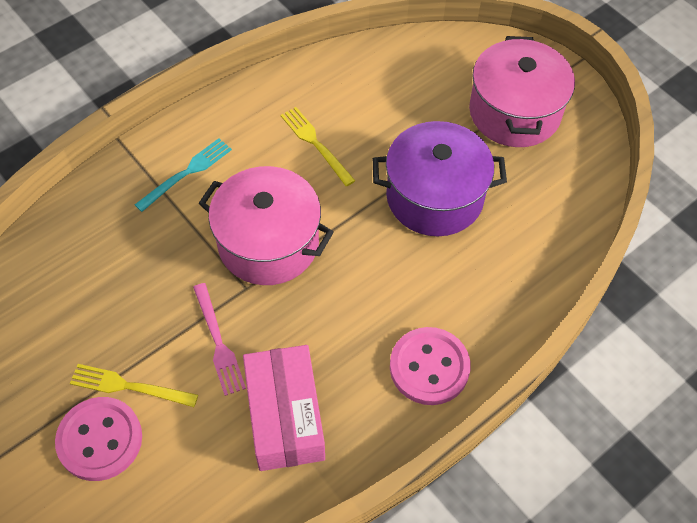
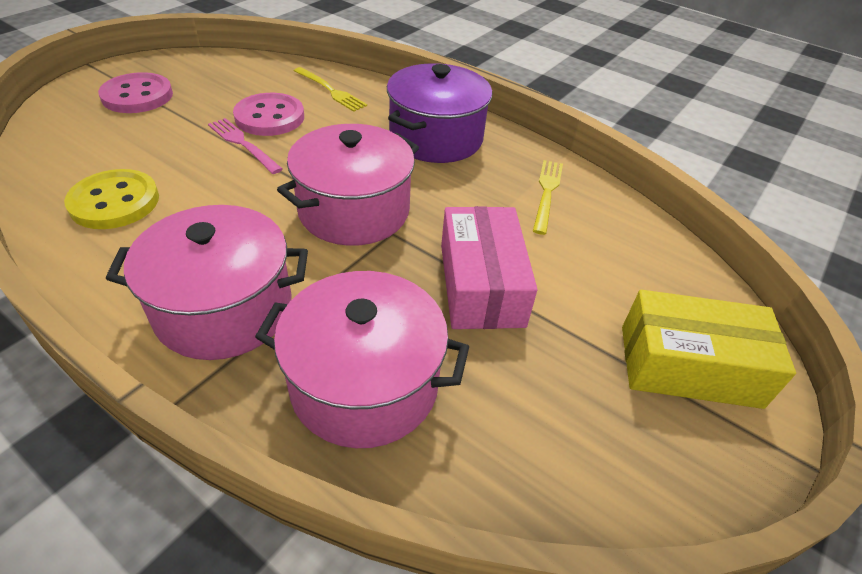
pink pot: 2 -> 3
turquoise fork: 1 -> 0
yellow box: 0 -> 1
yellow button: 0 -> 1

